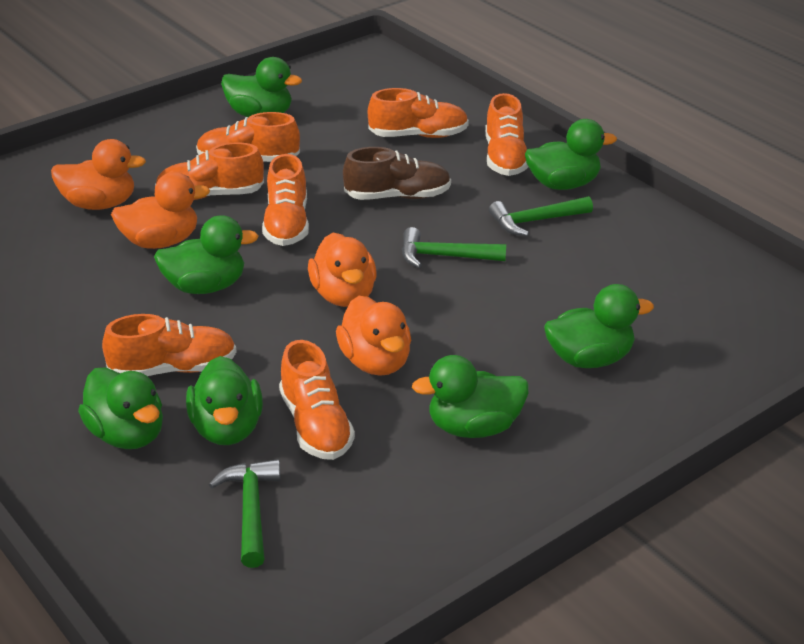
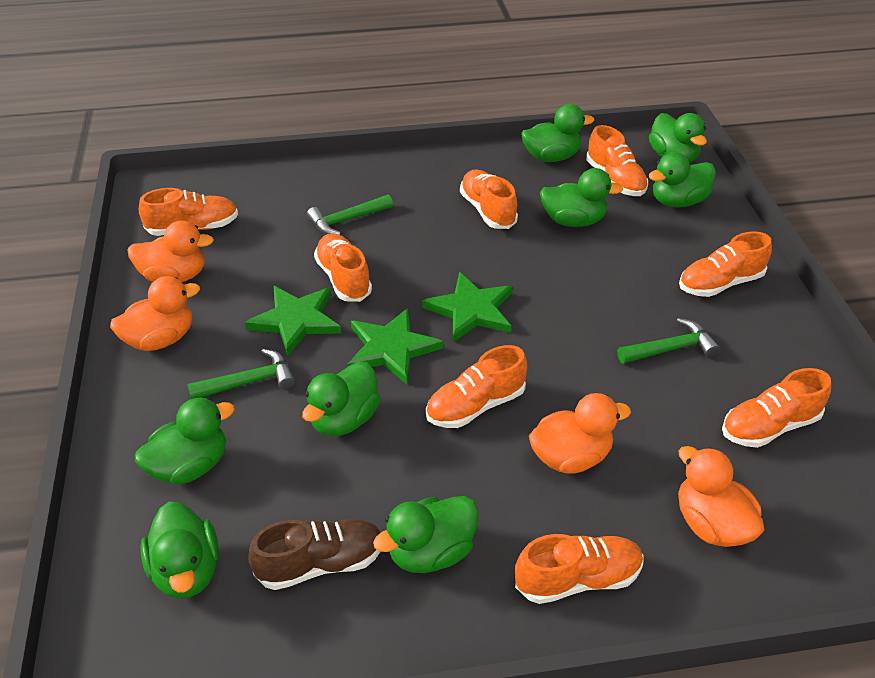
green duck: 7 -> 8
green star: 0 -> 3
orange shoe: 7 -> 8

